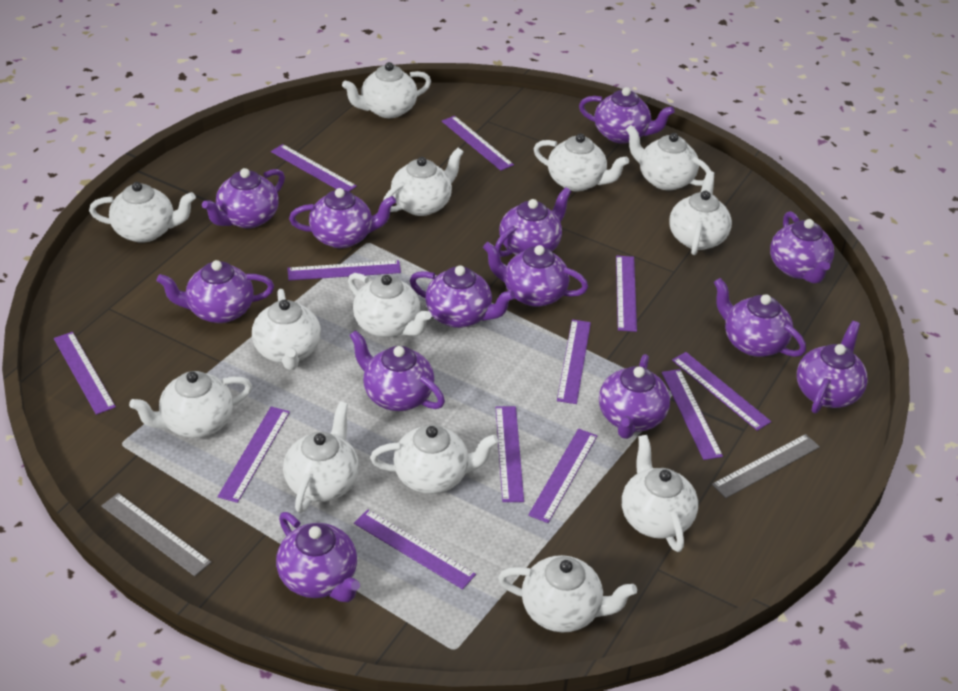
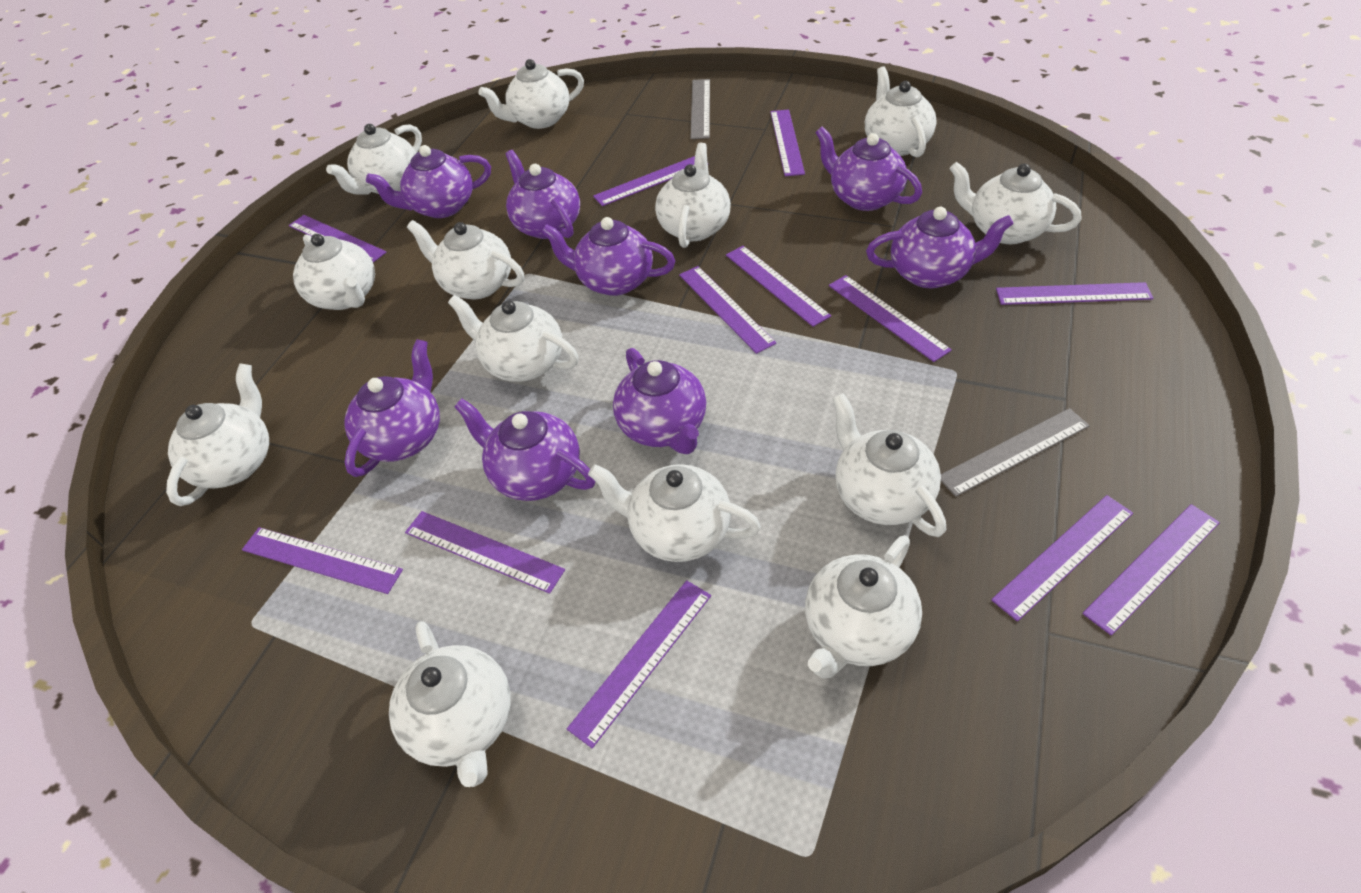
purple teapot: 13 -> 8

